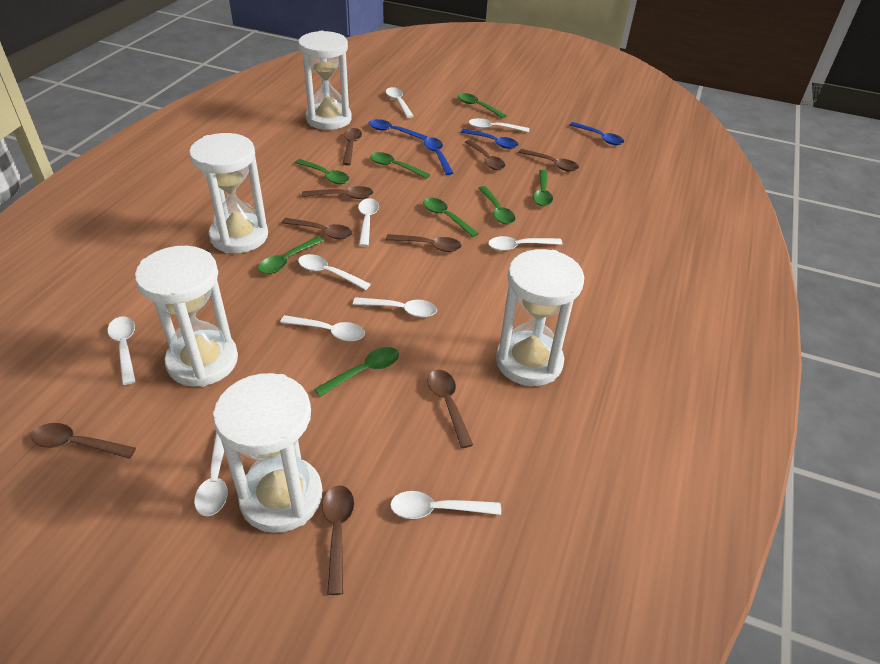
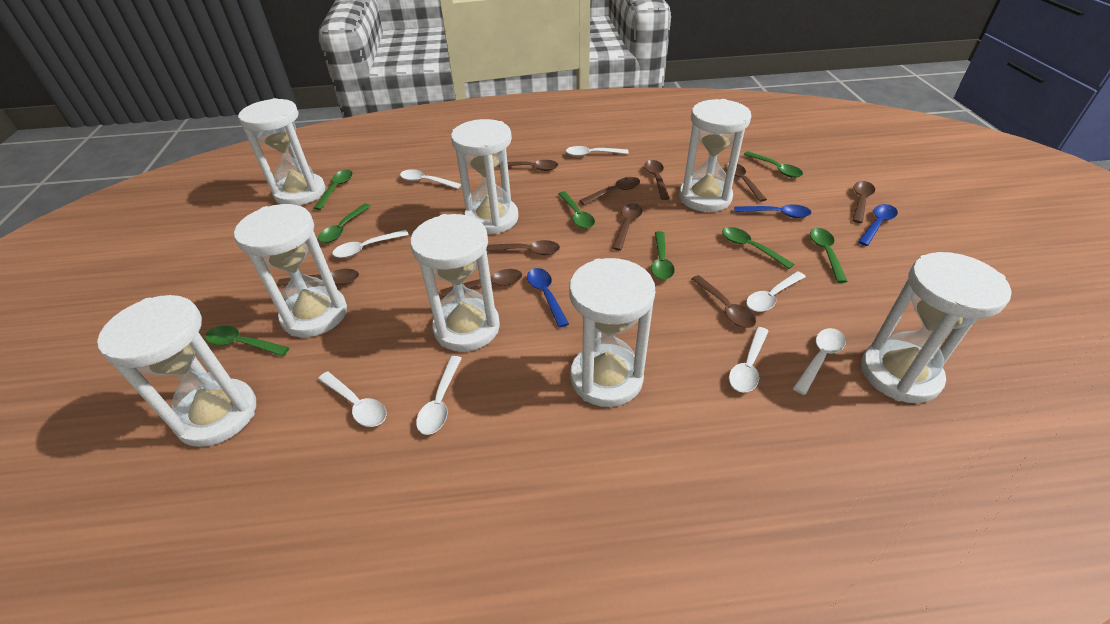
blue spoon: 4 -> 3
brown spoon: 9 -> 10
white hourglass: 5 -> 8
white spoon: 10 -> 8

